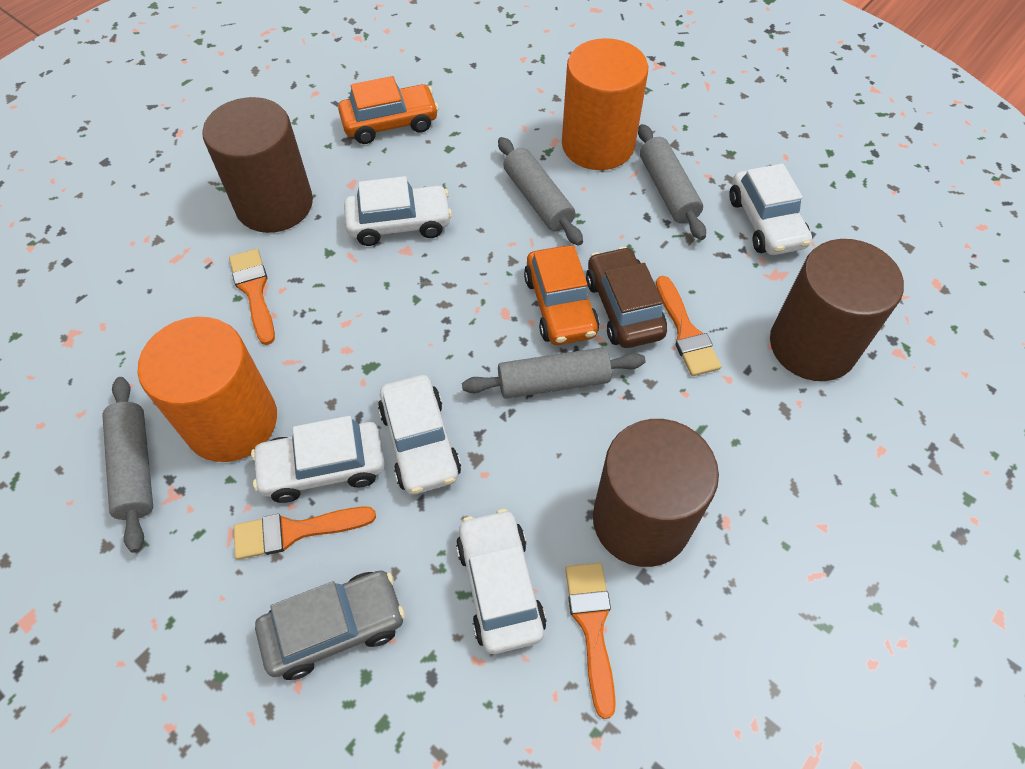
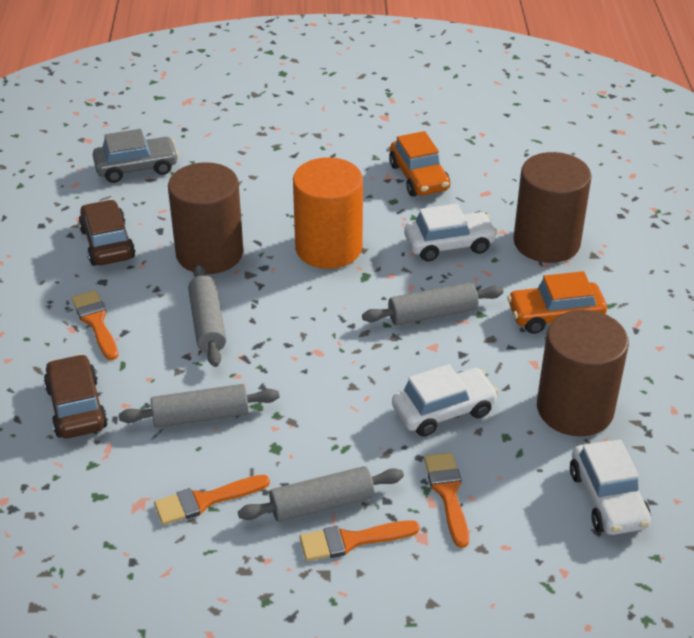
brown car: 1 -> 2
orange cylinder: 2 -> 1
white car: 5 -> 3

